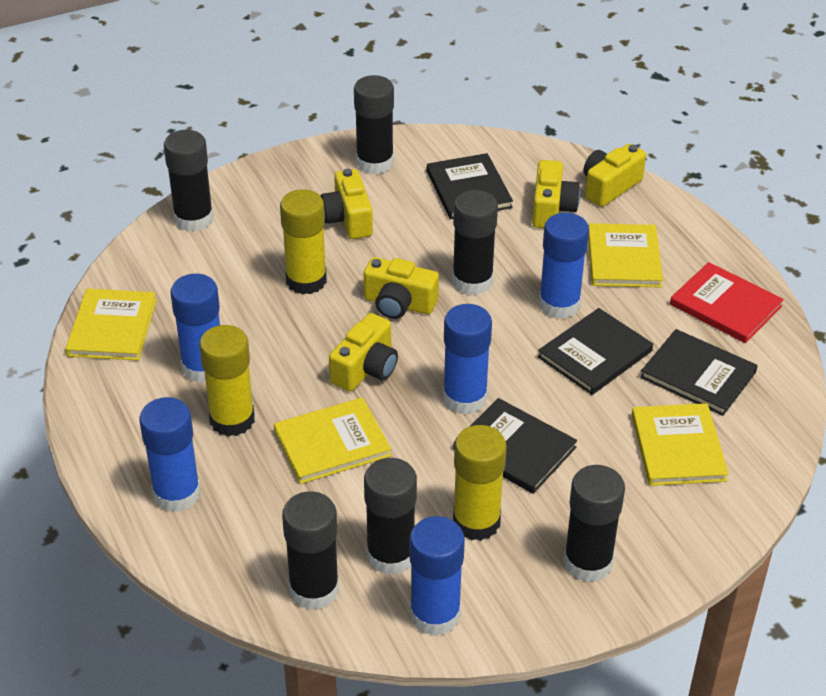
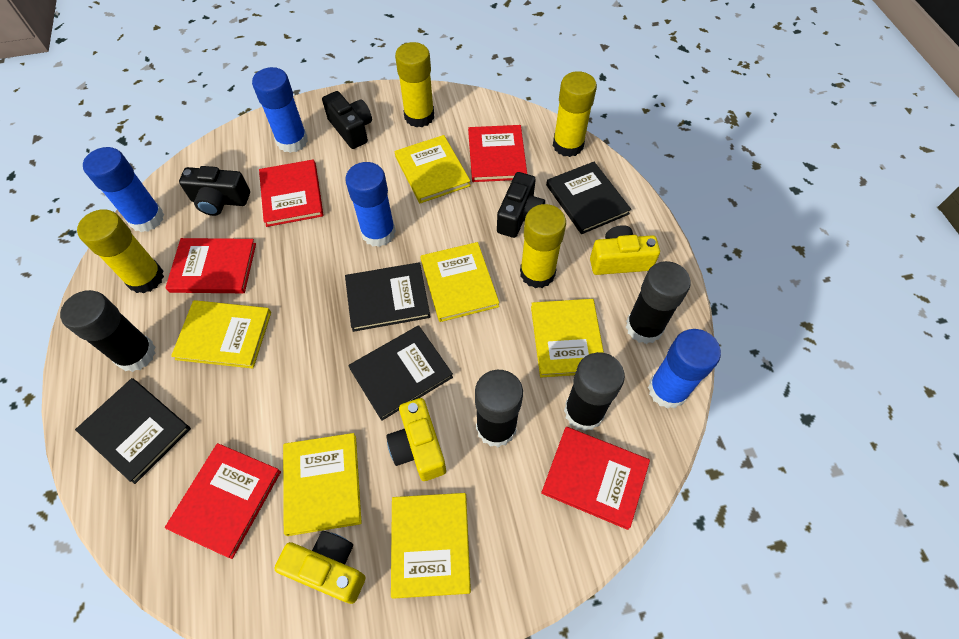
black camera: 0 -> 3
black glue stick: 6 -> 4
blue glue stick: 5 -> 4
red book: 1 -> 5
yellow book: 4 -> 6
yellow camera: 5 -> 3
yellow glue stick: 3 -> 4

